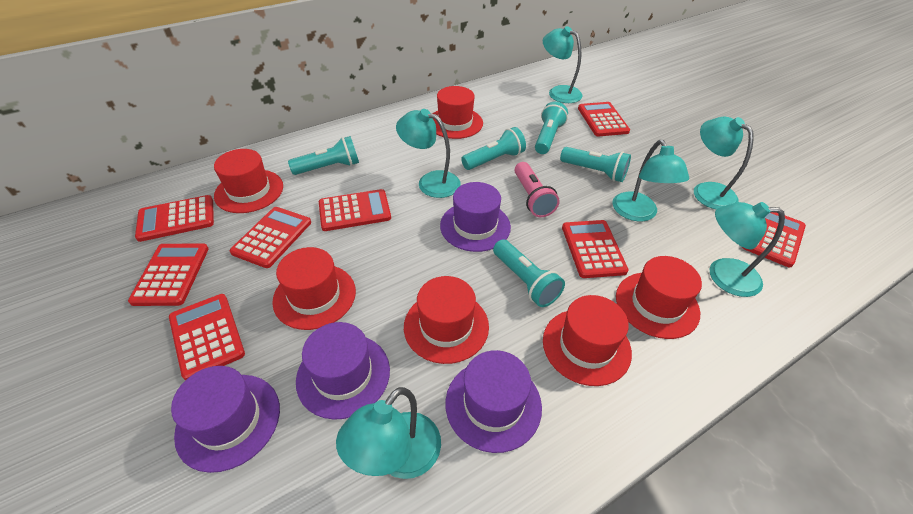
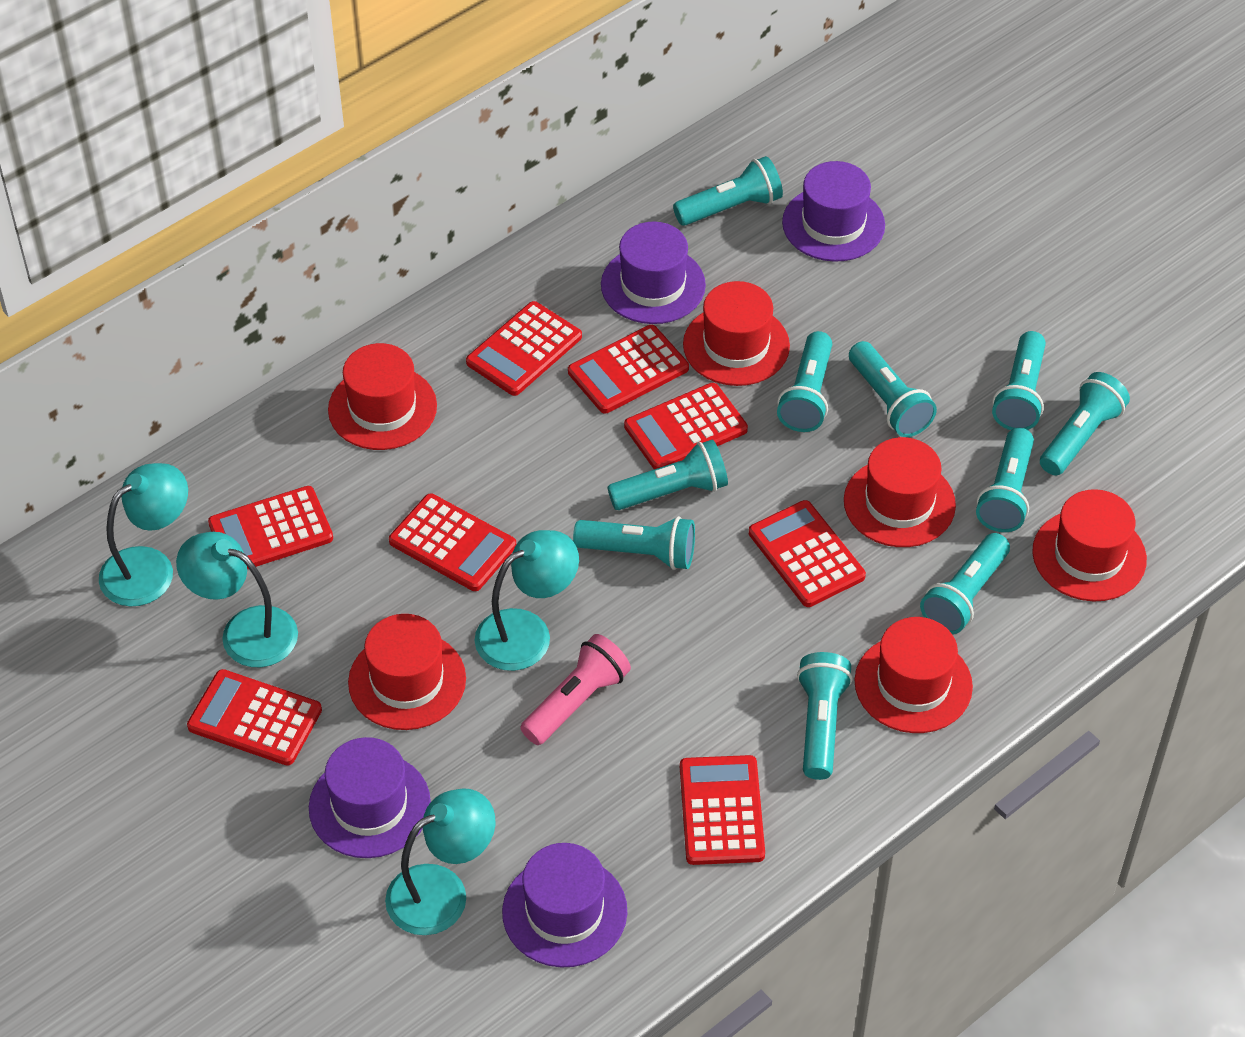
turquoise flashlight: 5 -> 10
turquoise lamp: 6 -> 4

